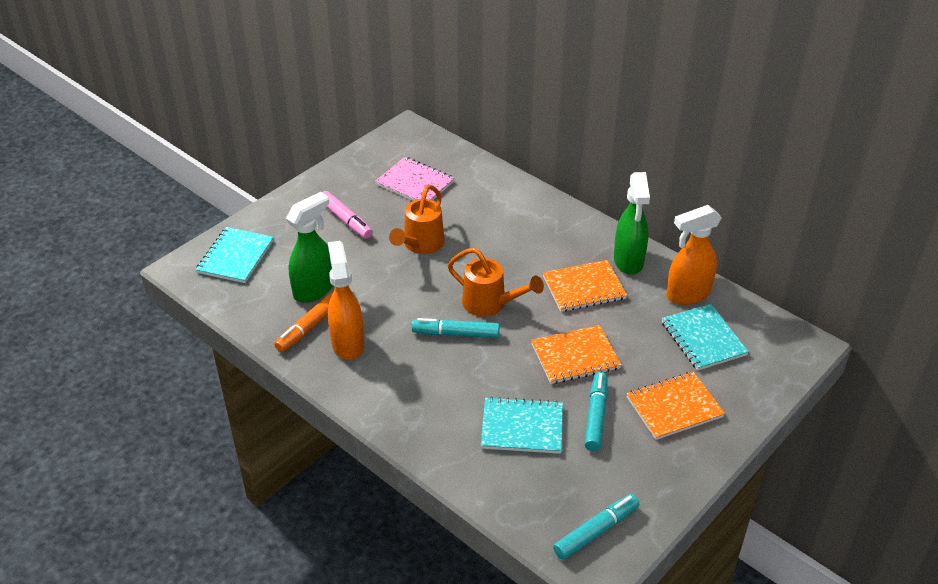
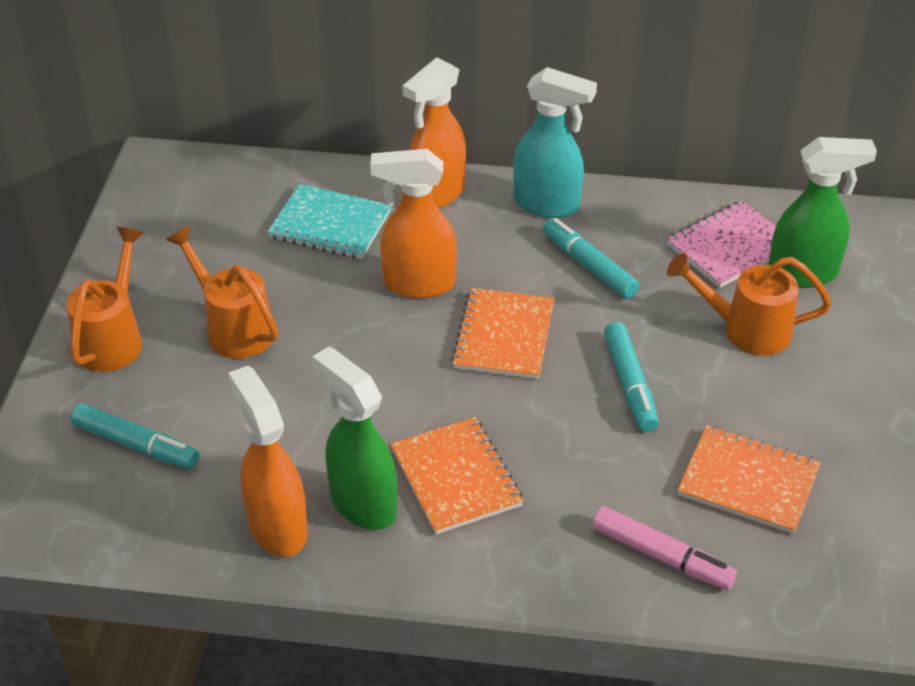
orange marker: 1 -> 0
orange spray bottle: 2 -> 3
orange watering can: 2 -> 3
turquoise notebook: 3 -> 1
turquoise spray bottle: 0 -> 1

